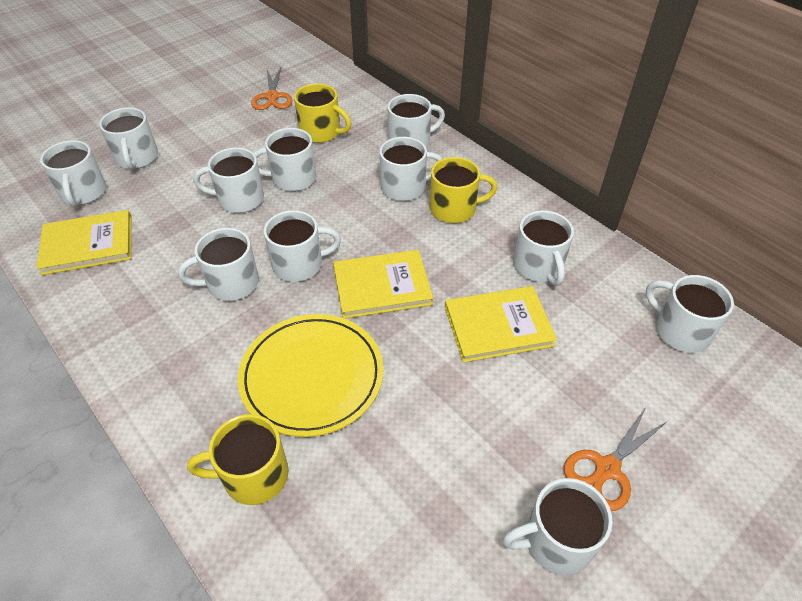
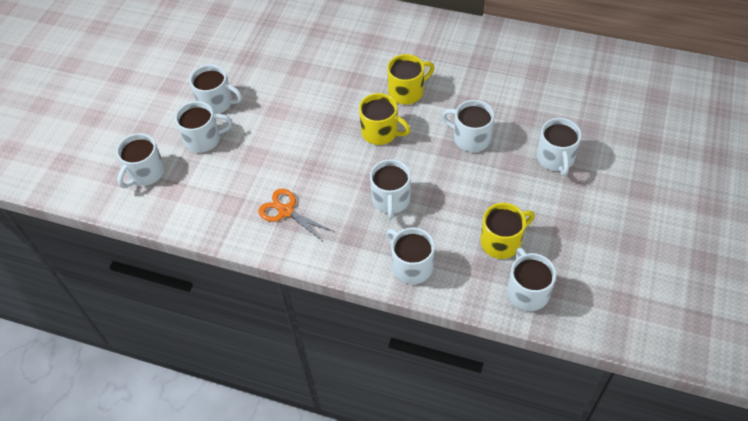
orange scissors: 2 -> 1
white mug: 11 -> 8
yellow book: 3 -> 0
yellow plate: 1 -> 0

